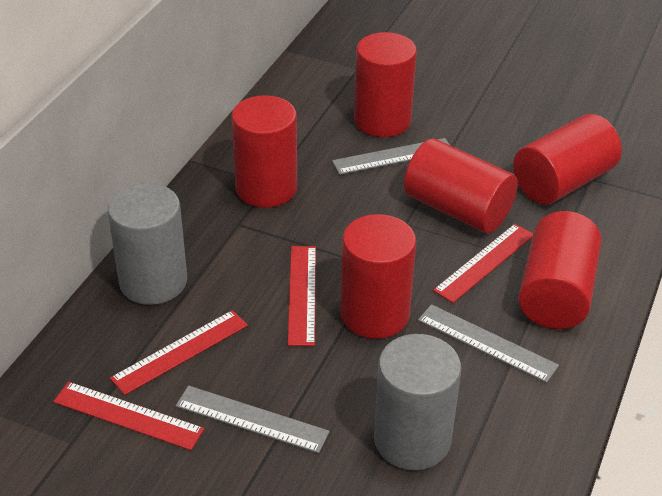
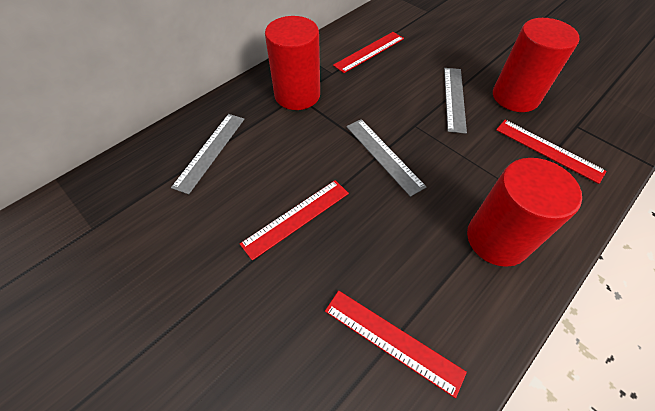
grey cylinder: 2 -> 0
red cylinder: 6 -> 3

